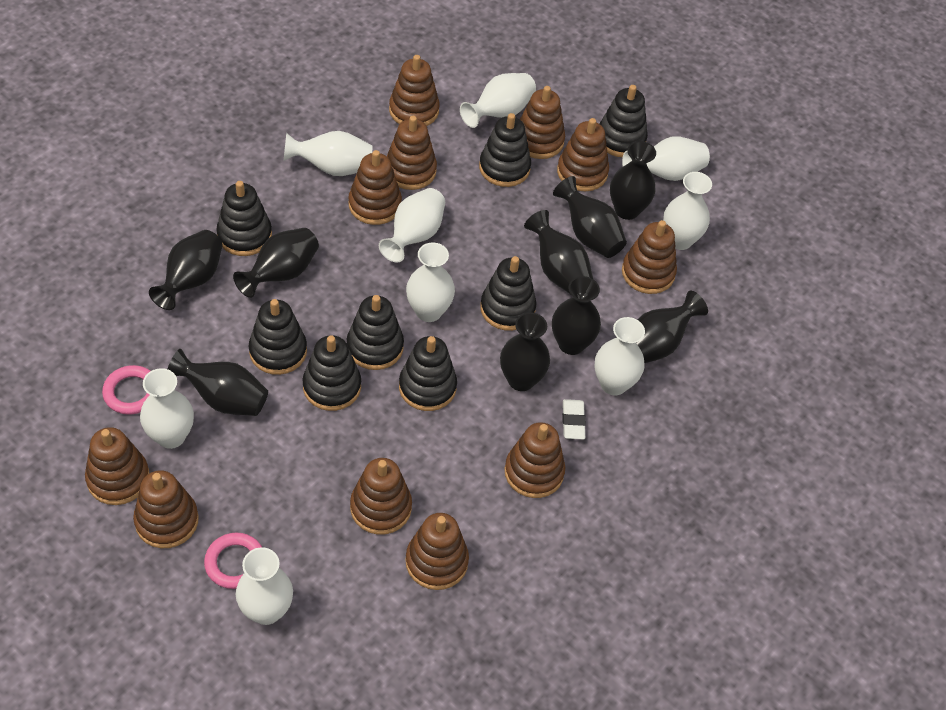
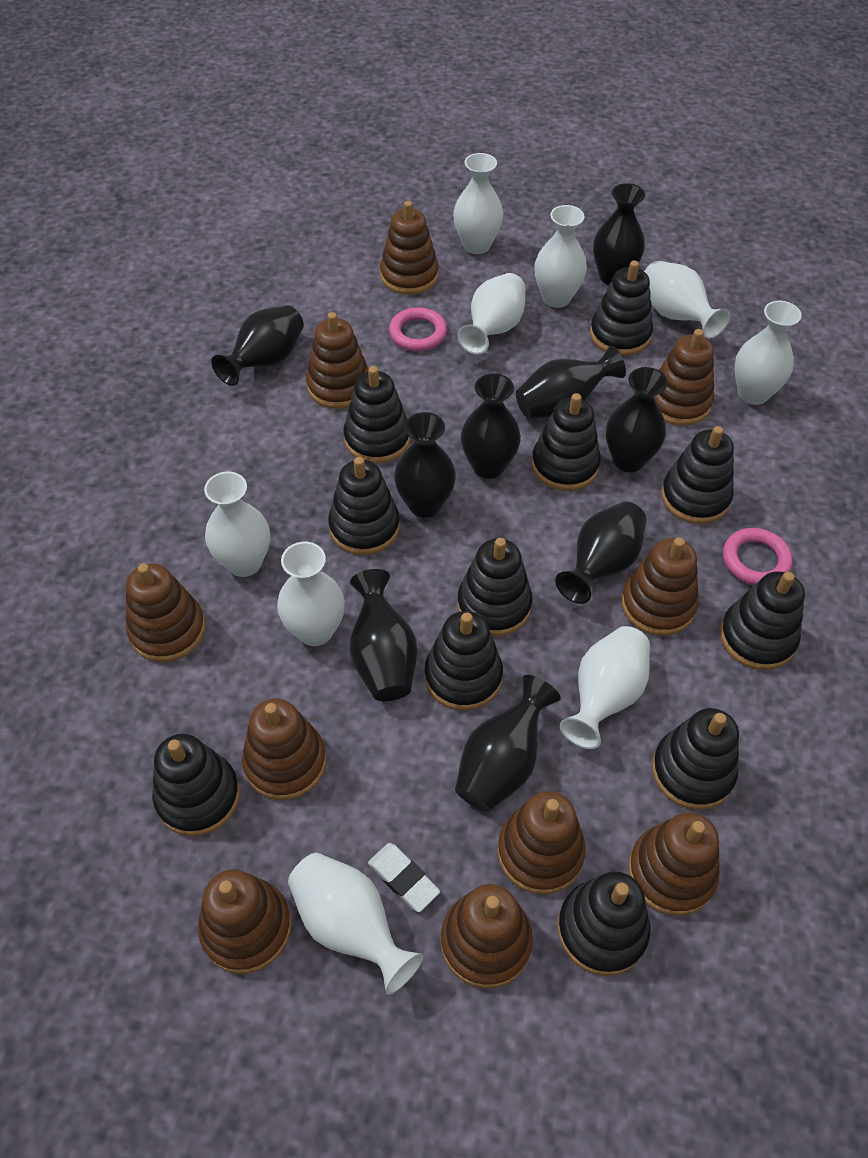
black stacking toy: 8 -> 11
brown stacking toy: 11 -> 10

